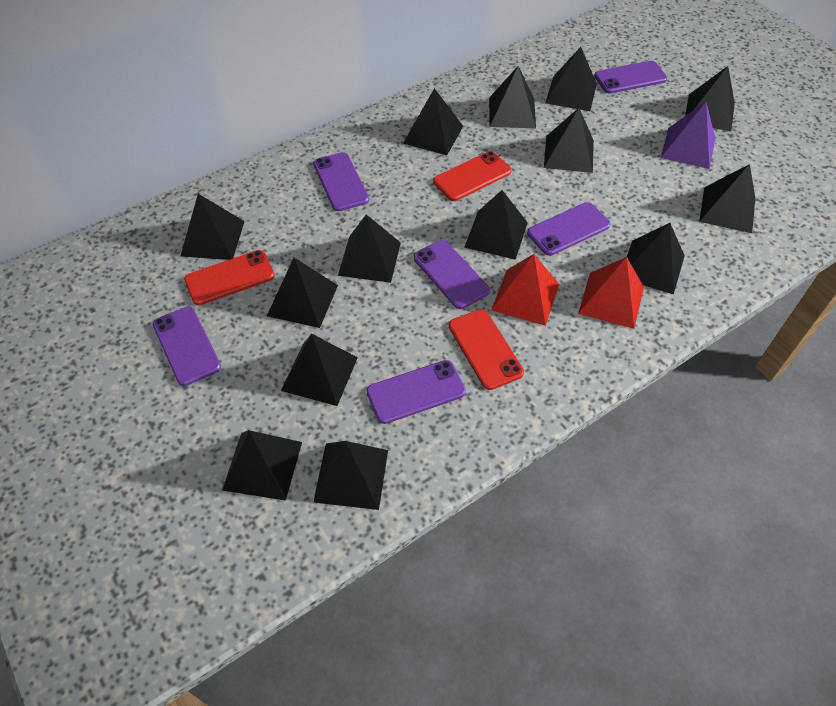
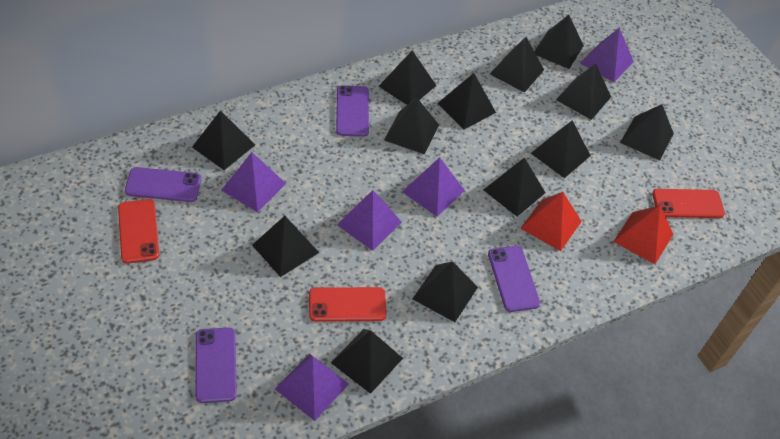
black pyramid: 14 -> 13
purple phone: 6 -> 4
purple pyramid: 1 -> 5

